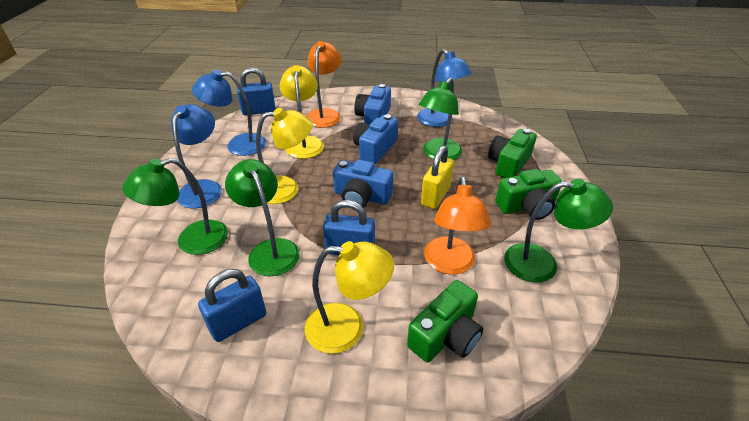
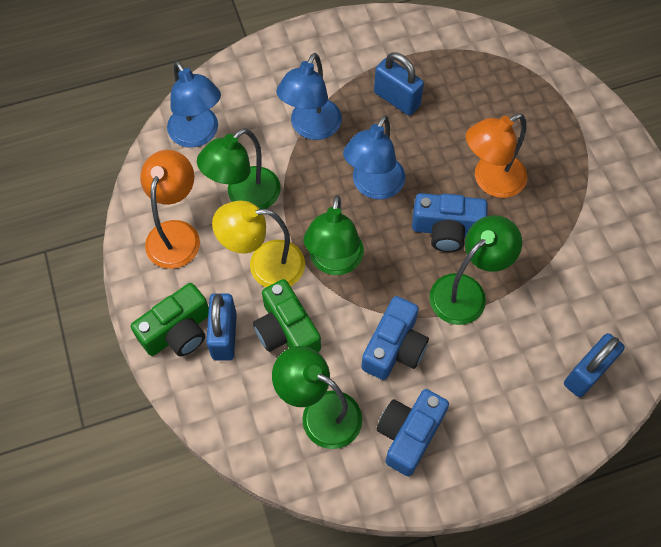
green camera: 3 -> 2
yellow lamp: 3 -> 1
yellow padlock: 1 -> 0

